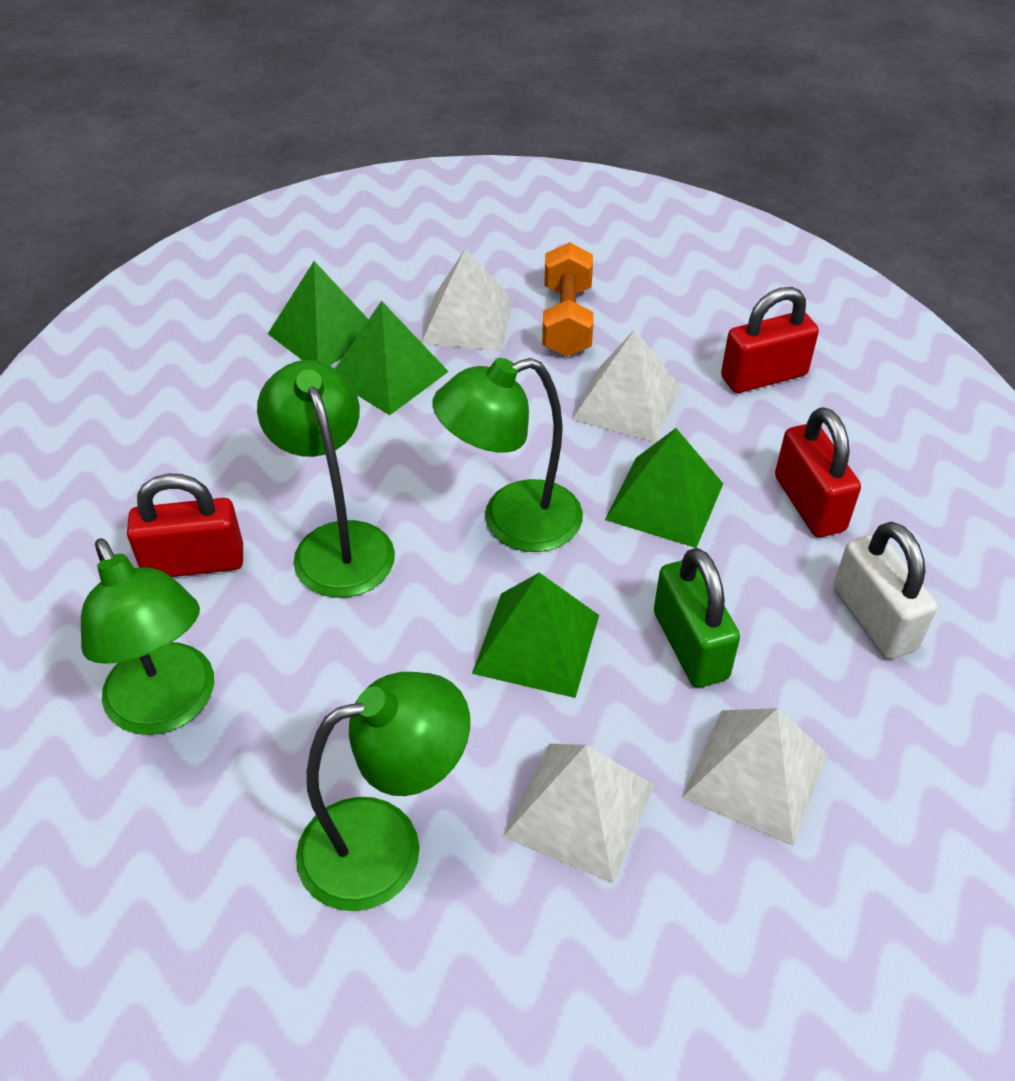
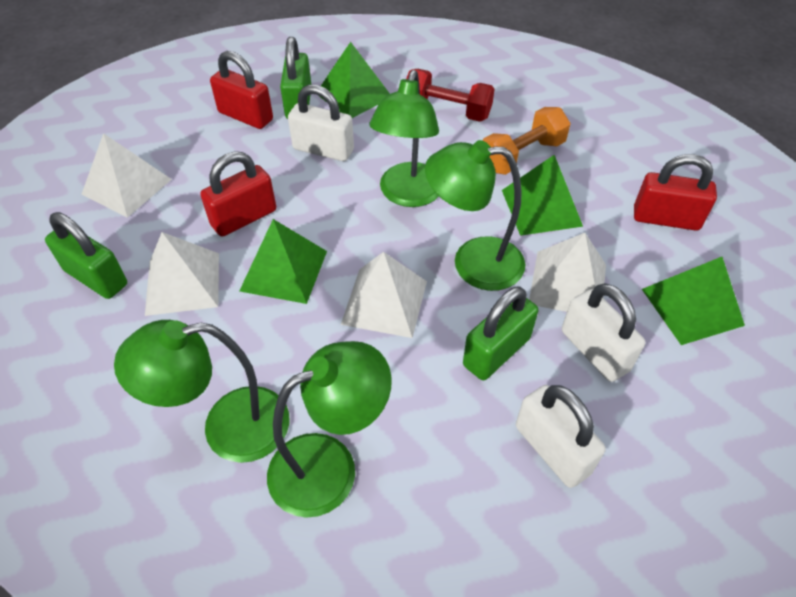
green padlock: 1 -> 3
red dumbbell: 0 -> 1
white padlock: 1 -> 3

